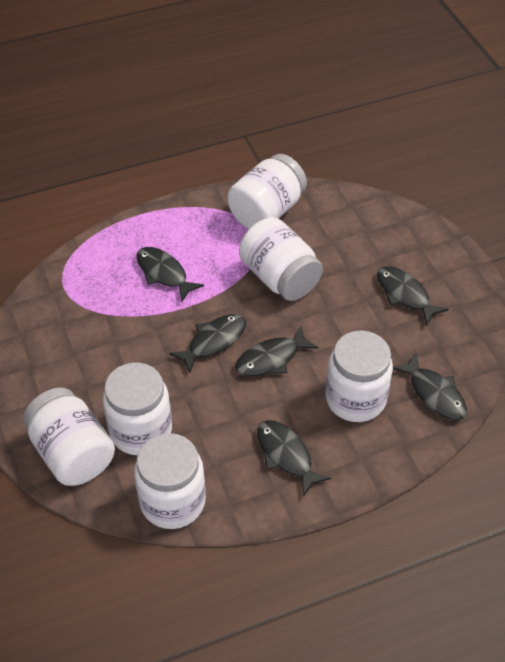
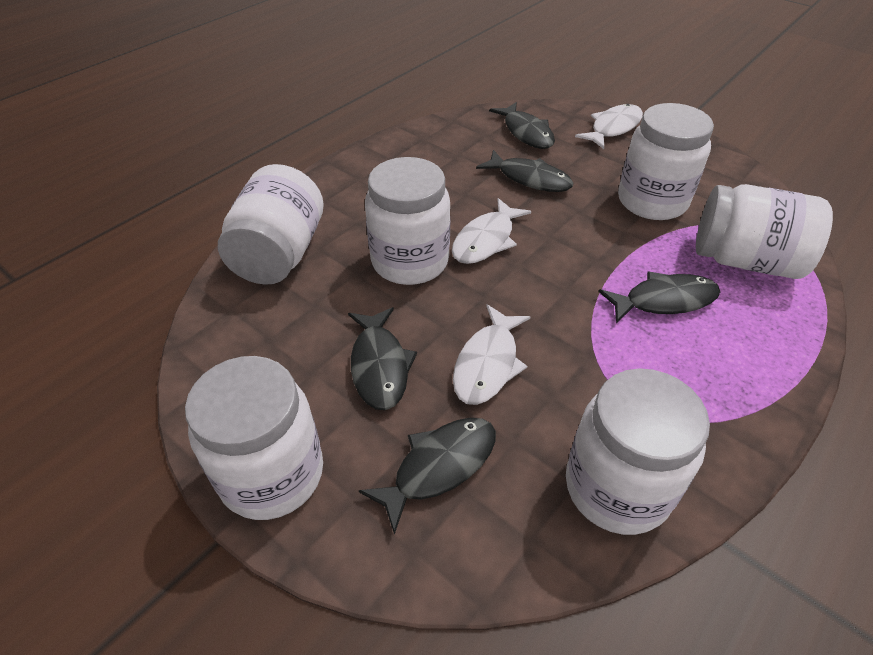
black fish: 6 -> 5
white fish: 0 -> 3

